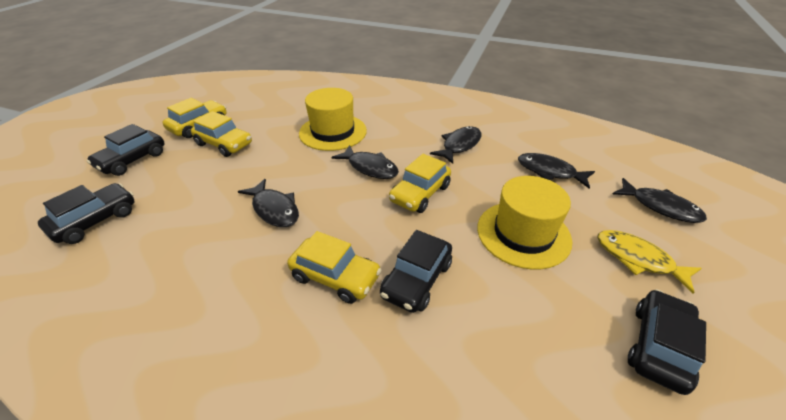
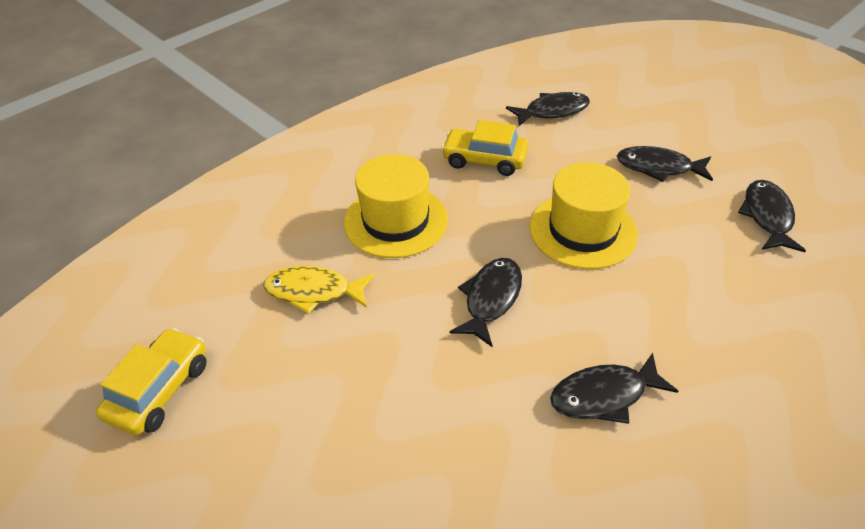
black car: 4 -> 0
yellow car: 4 -> 2

